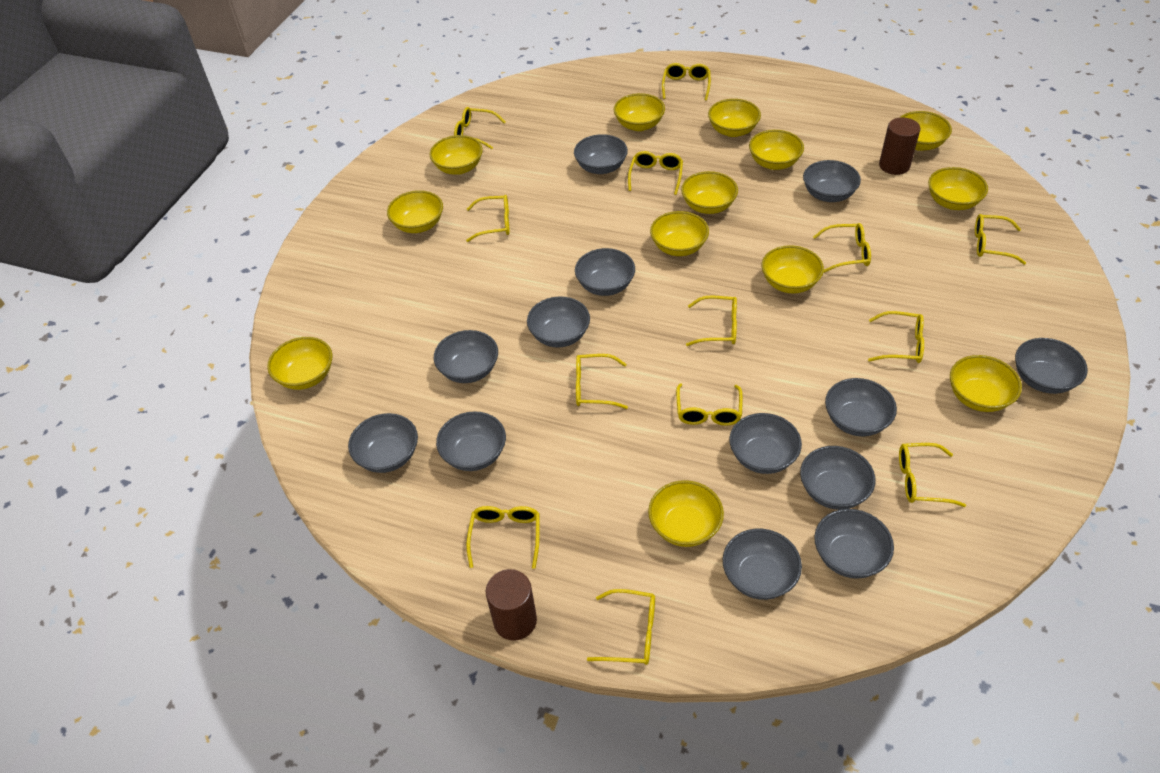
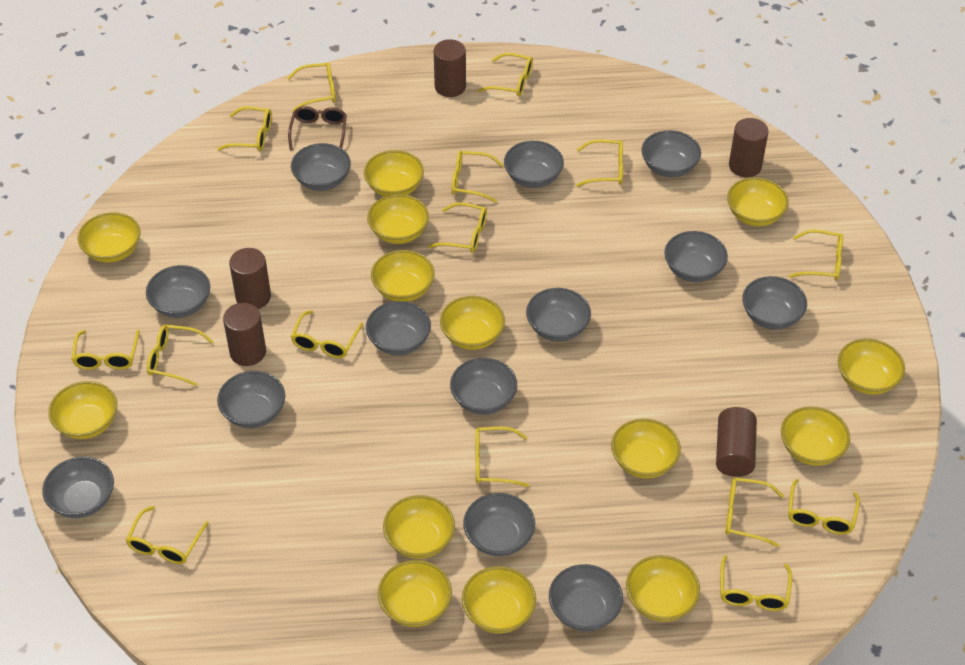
brown cylinder: 2 -> 5
brown glasses: 0 -> 1
yellow bowl: 13 -> 14
yellow glasses: 13 -> 15

